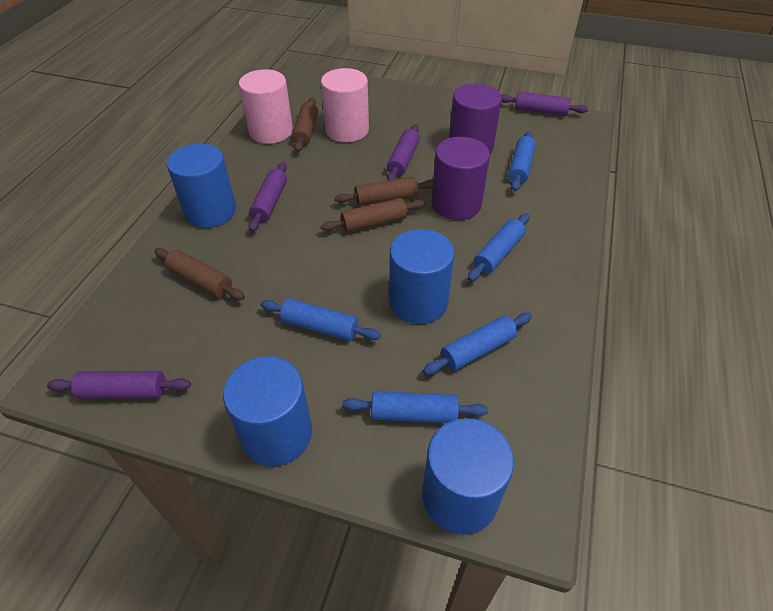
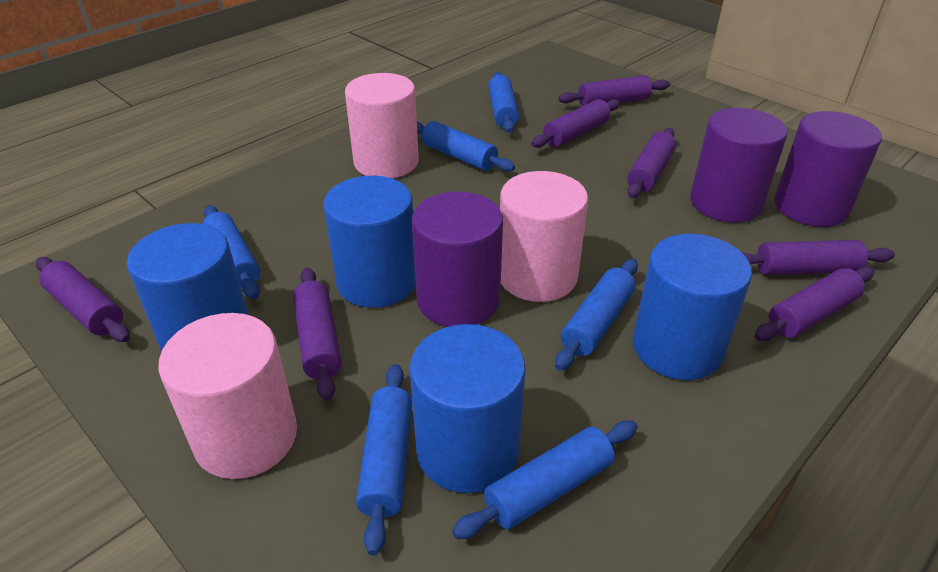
blue rolling pin: 5 -> 6
brown rolling pin: 4 -> 0
pink cylinder: 2 -> 3
purple cylinder: 2 -> 3
purple rolling pin: 4 -> 7

